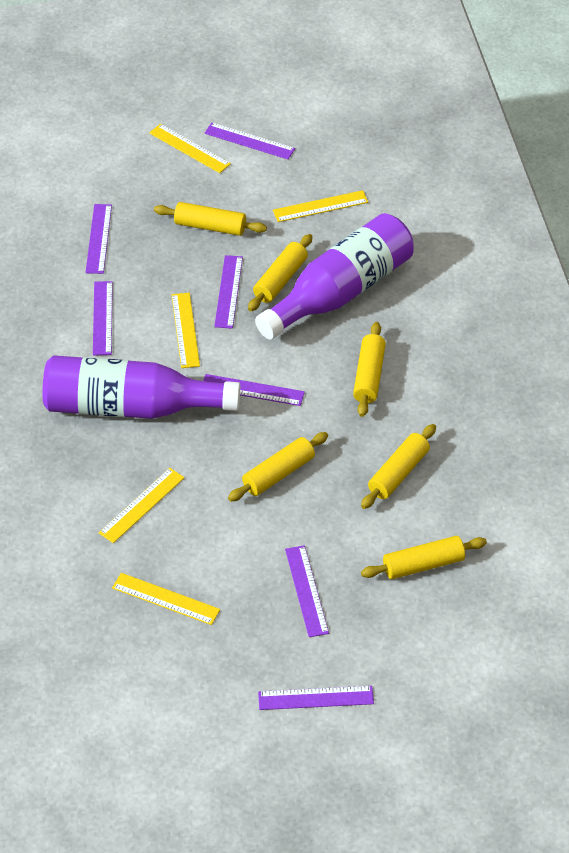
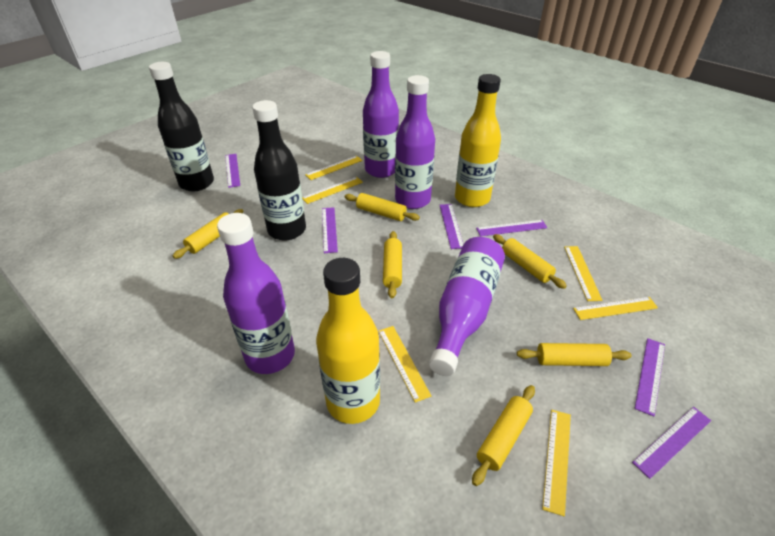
black bottle: 0 -> 2
purple bottle: 2 -> 4
purple ruler: 7 -> 6
yellow bottle: 0 -> 2
yellow ruler: 5 -> 6

